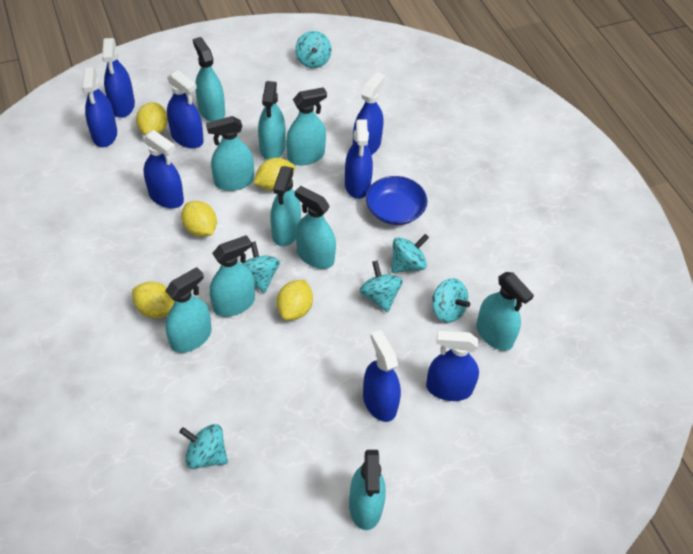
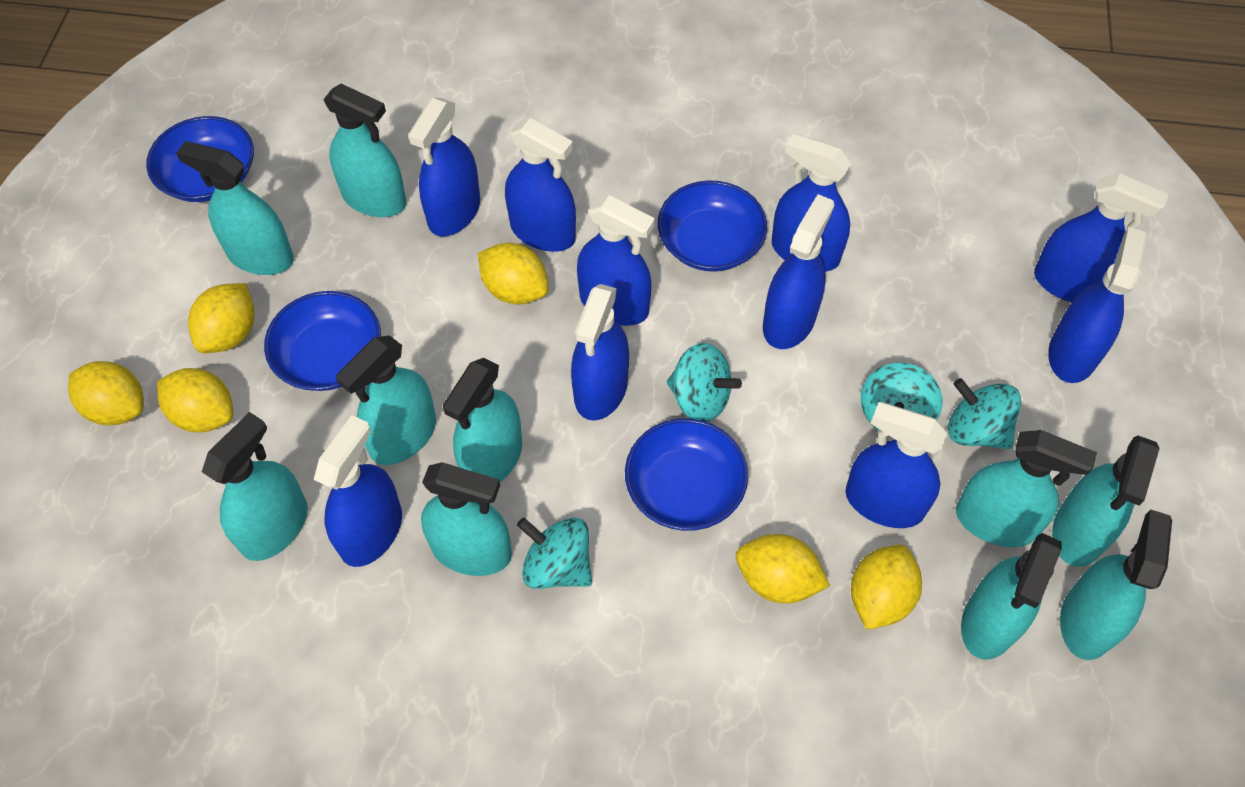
blue bowl: 1 -> 4
blue spray bottle: 8 -> 10
turquoise spinning top: 6 -> 4
yellow lemon: 5 -> 6

